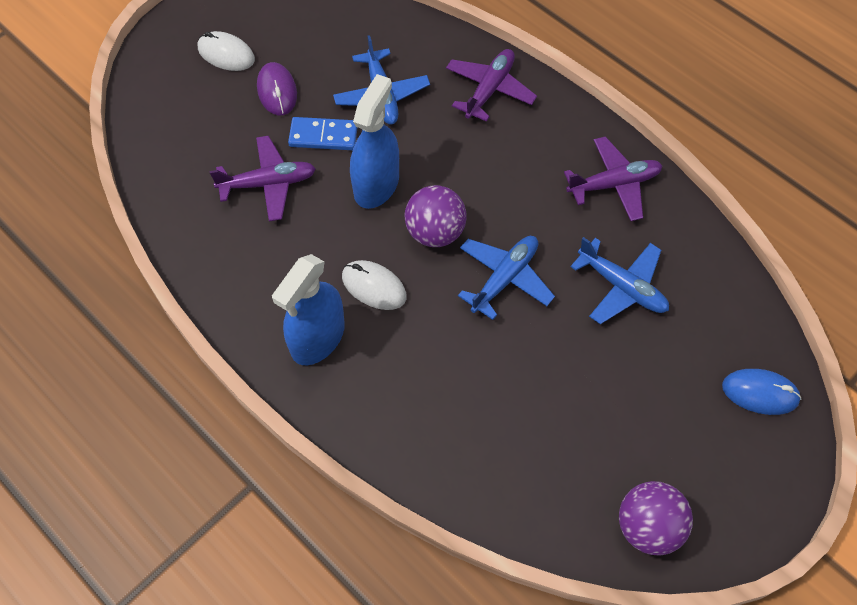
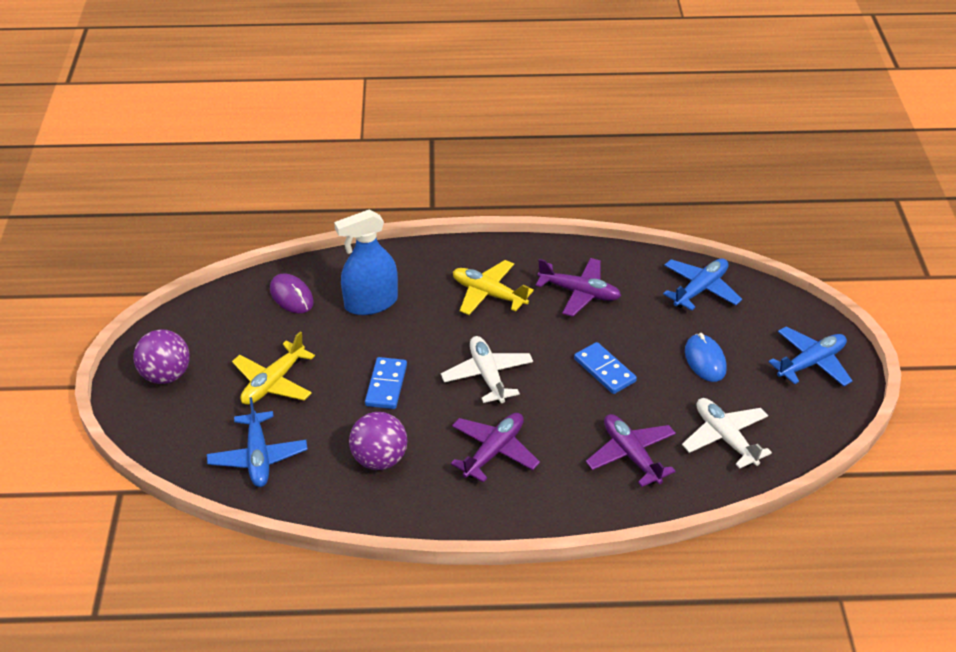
blue domino: 1 -> 2
blue spray bottle: 2 -> 1
white mouse: 2 -> 0
white plane: 0 -> 2
yellow plane: 0 -> 2

